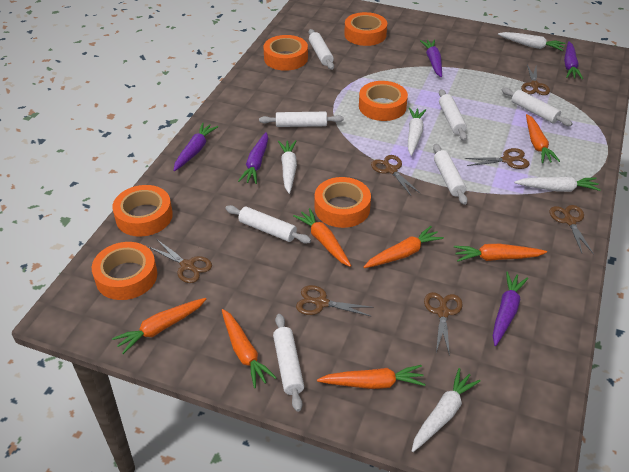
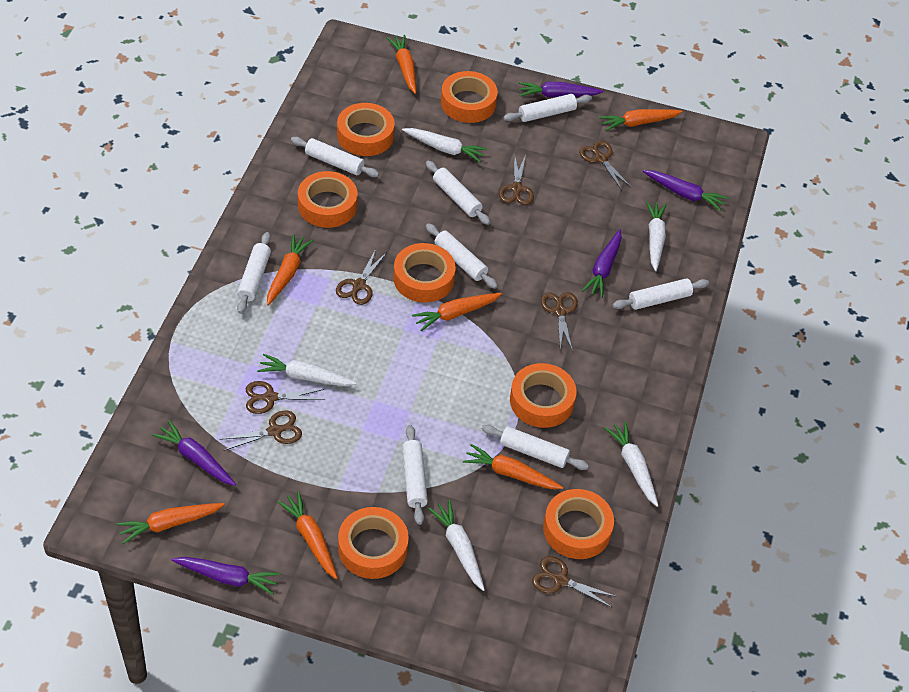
orange tape: 6 -> 7
white rolling pin: 7 -> 8

